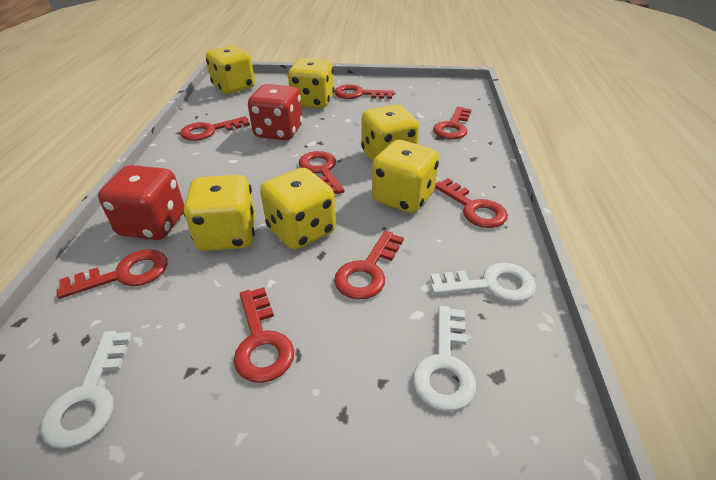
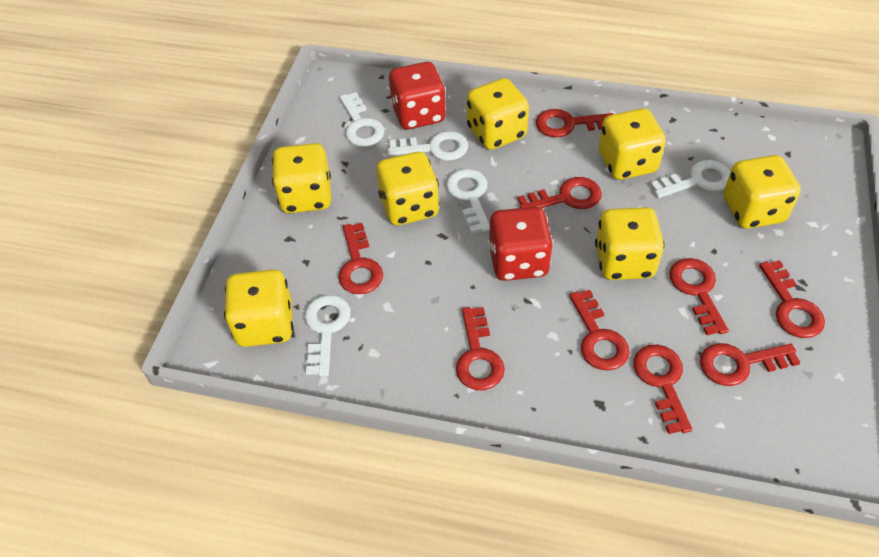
red key: 8 -> 9
white key: 3 -> 5
yellow dice: 6 -> 7

